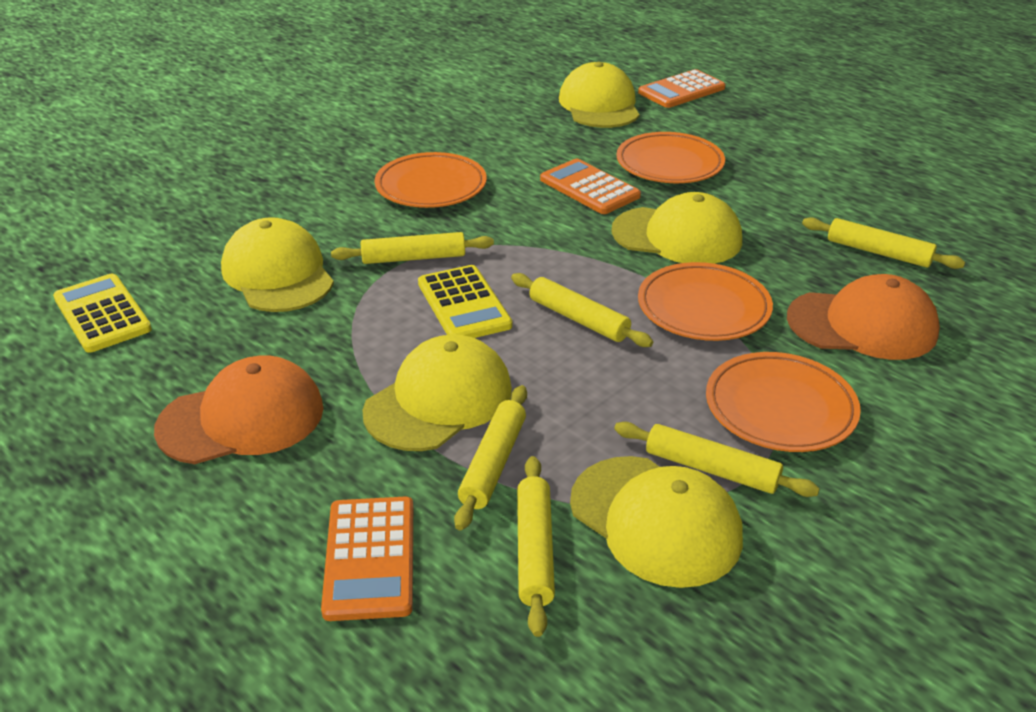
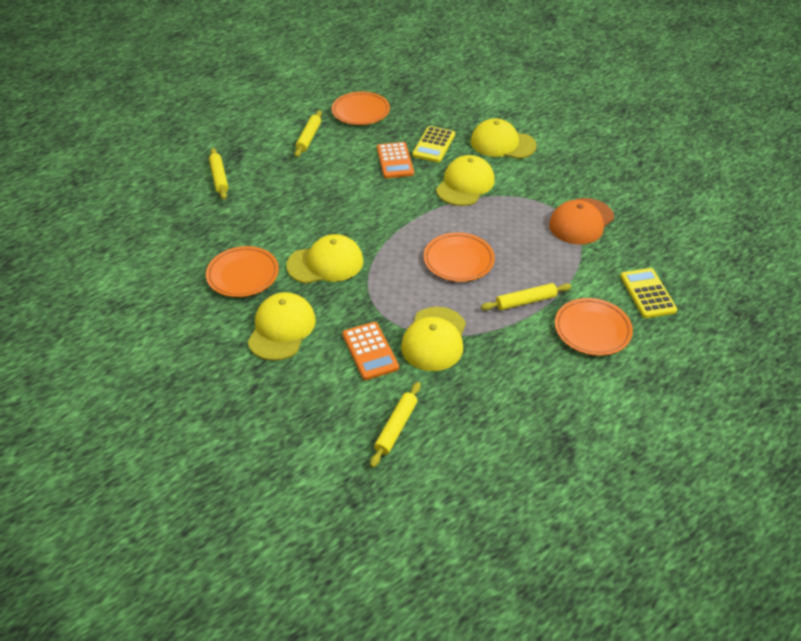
orange calculator: 3 -> 2
orange cap: 2 -> 1
yellow rolling pin: 6 -> 4

